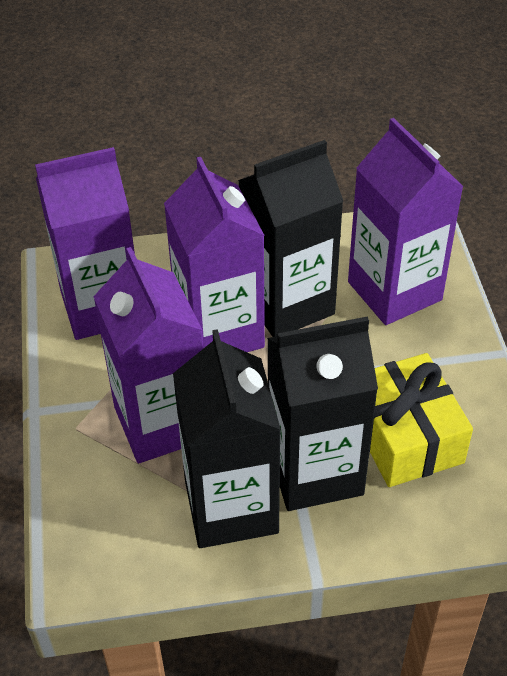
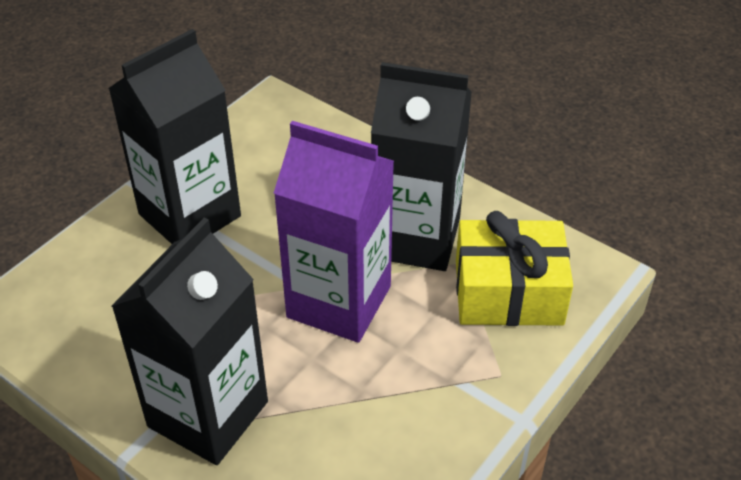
purple carton: 4 -> 1

